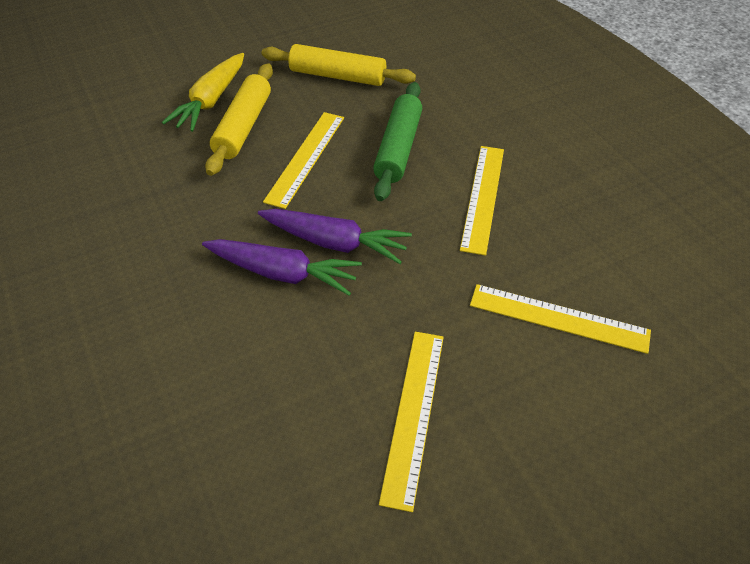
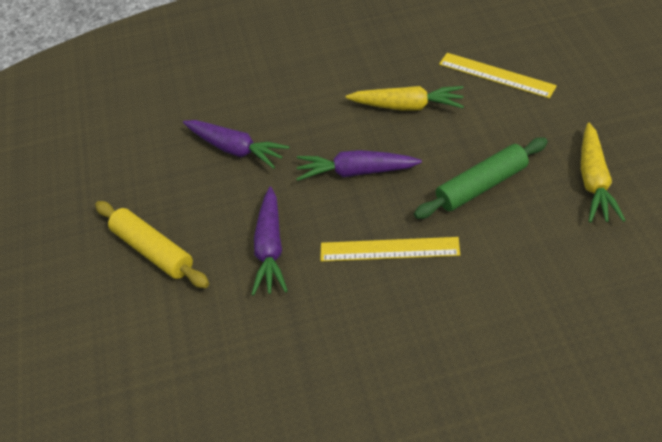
purple carrot: 2 -> 3
yellow carrot: 1 -> 2
yellow rolling pin: 2 -> 1
yellow ruler: 4 -> 2

